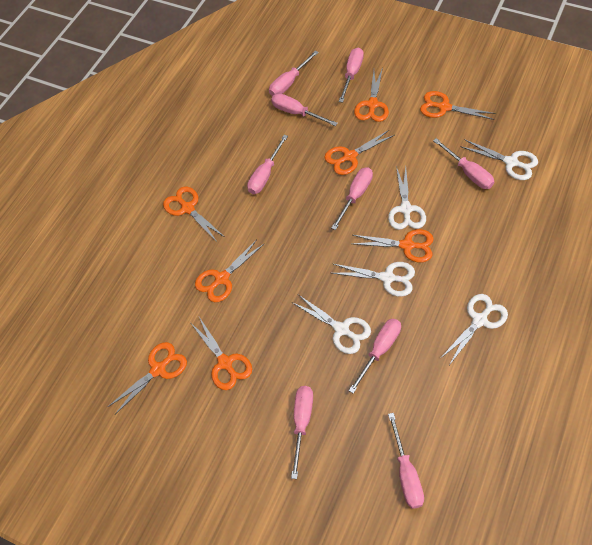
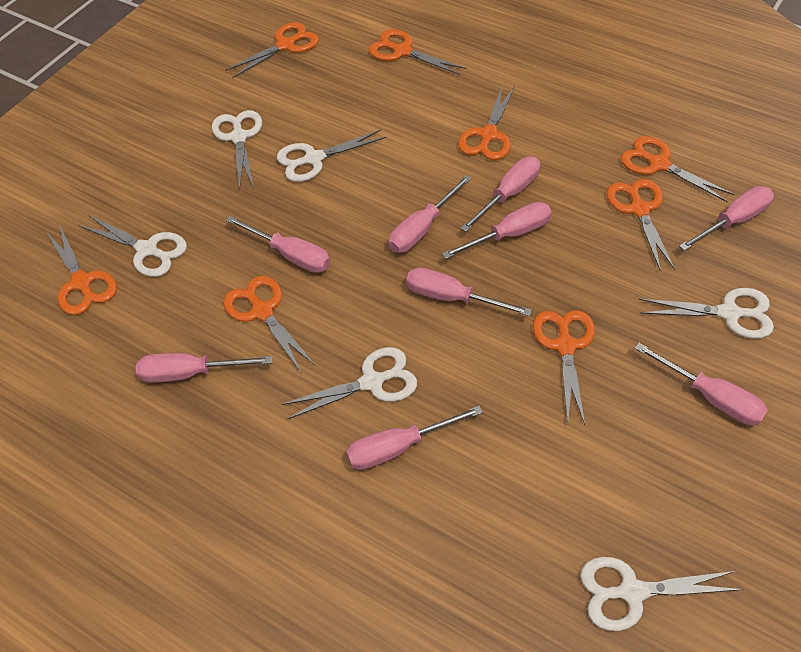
white scissors: 5 -> 6

